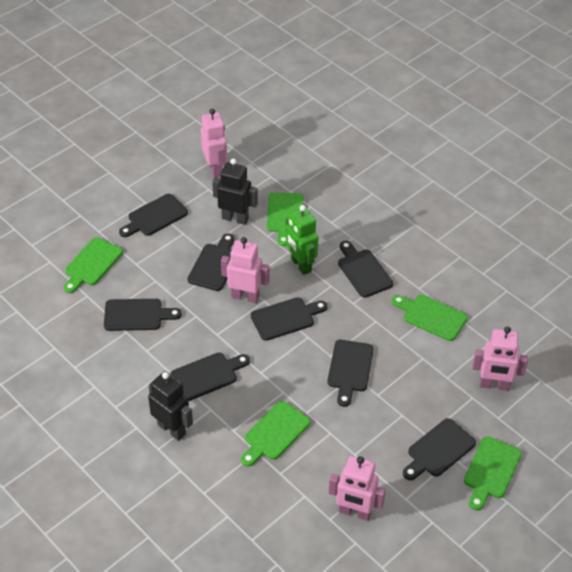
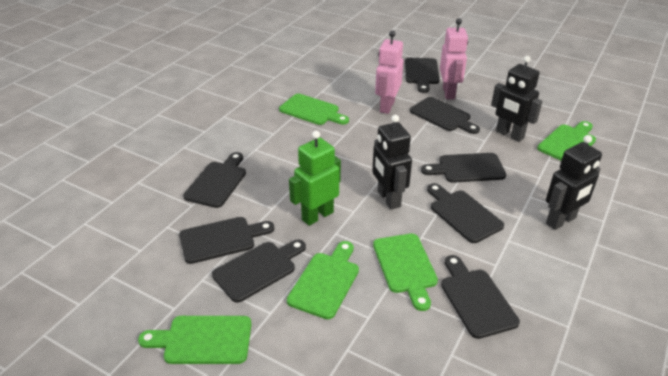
black robot: 2 -> 3
pink robot: 4 -> 2

